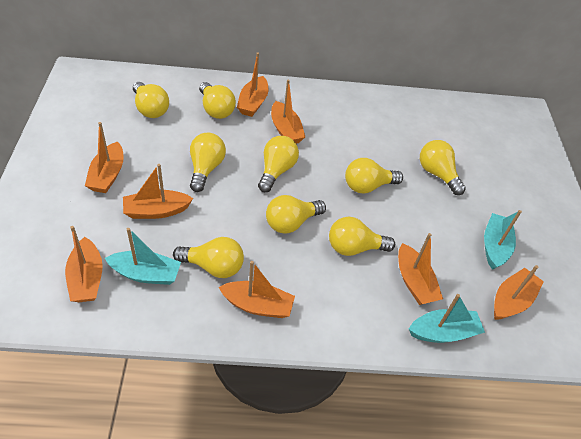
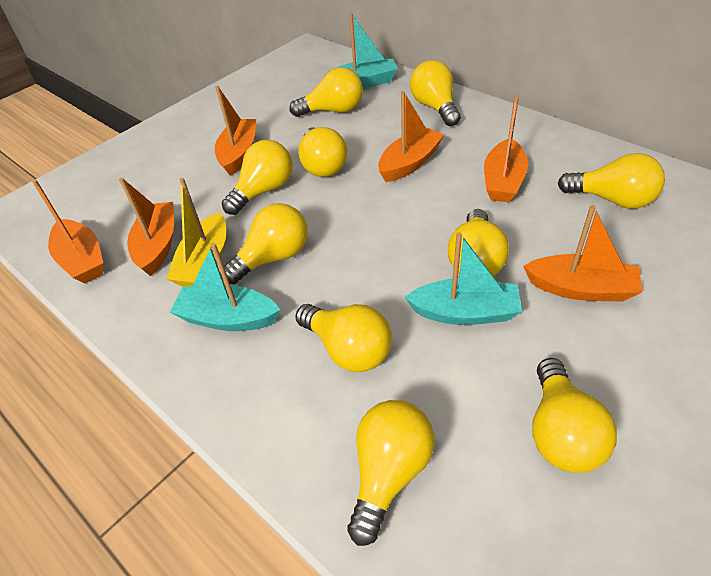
orange boat: 8 -> 6
yellow boat: 0 -> 1
yellow light bulb: 9 -> 10

